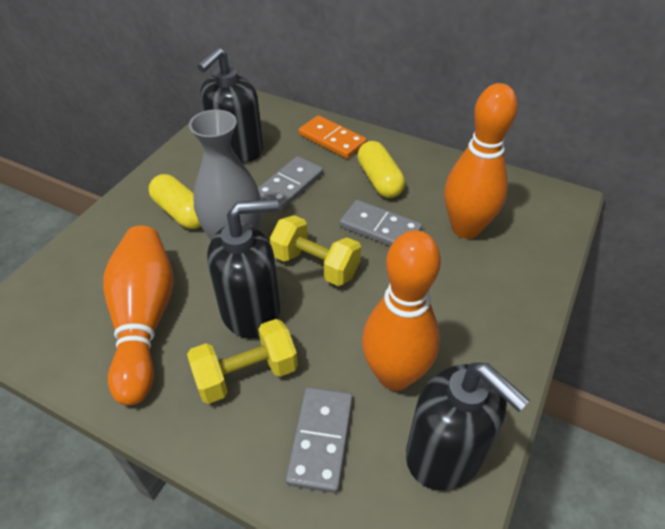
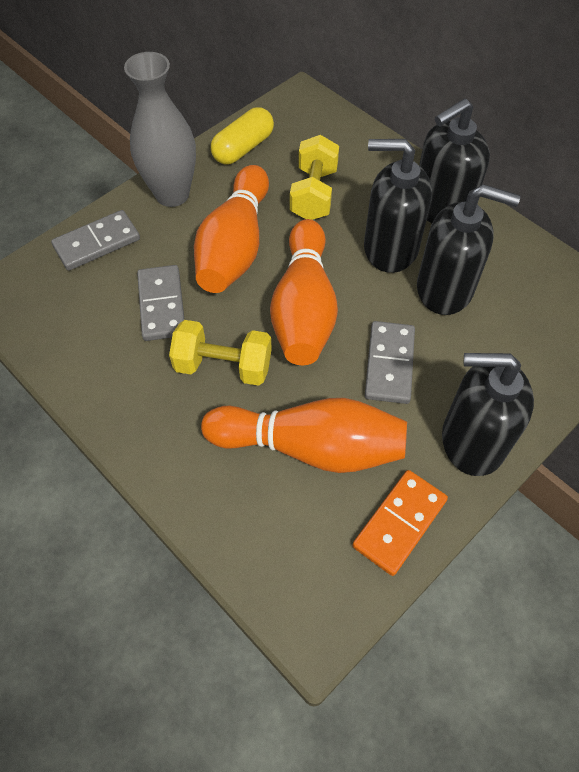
black soap dispenser: 3 -> 4
yellow capsule: 2 -> 1

